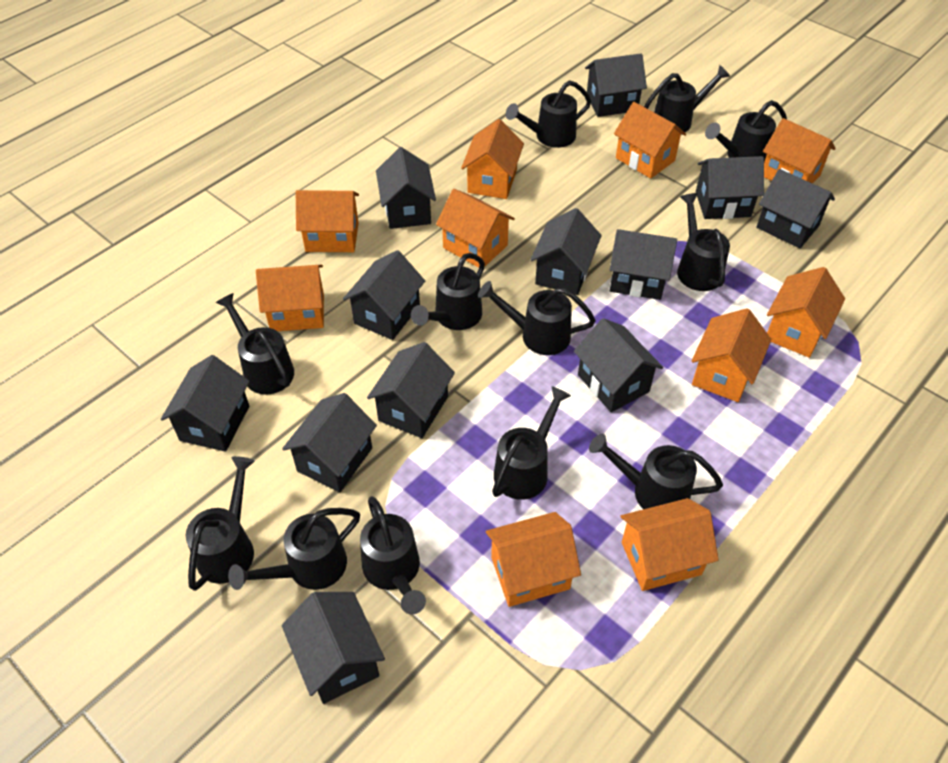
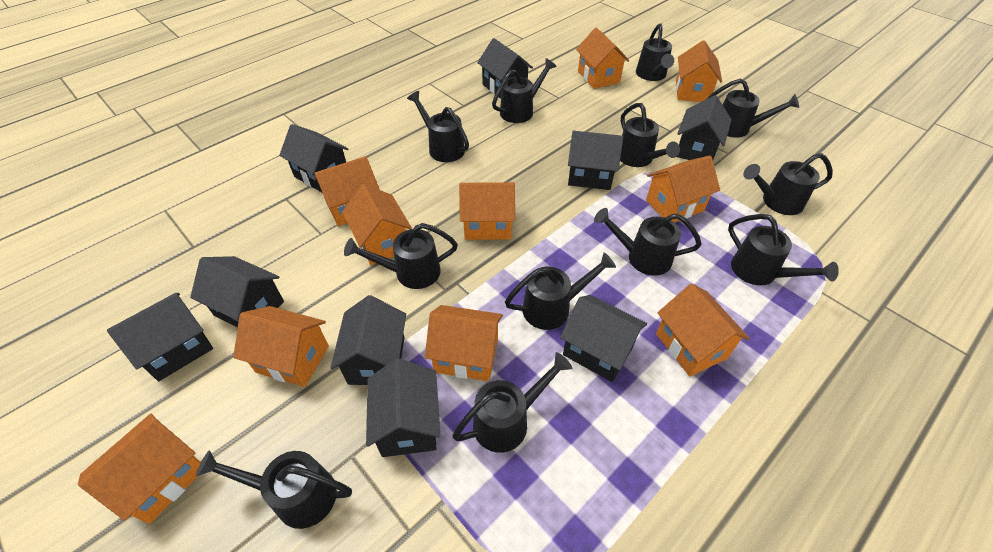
black house: 12 -> 9

